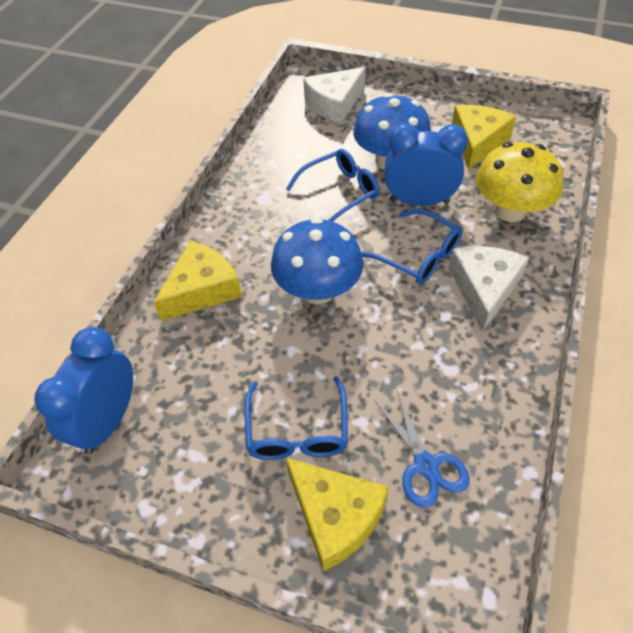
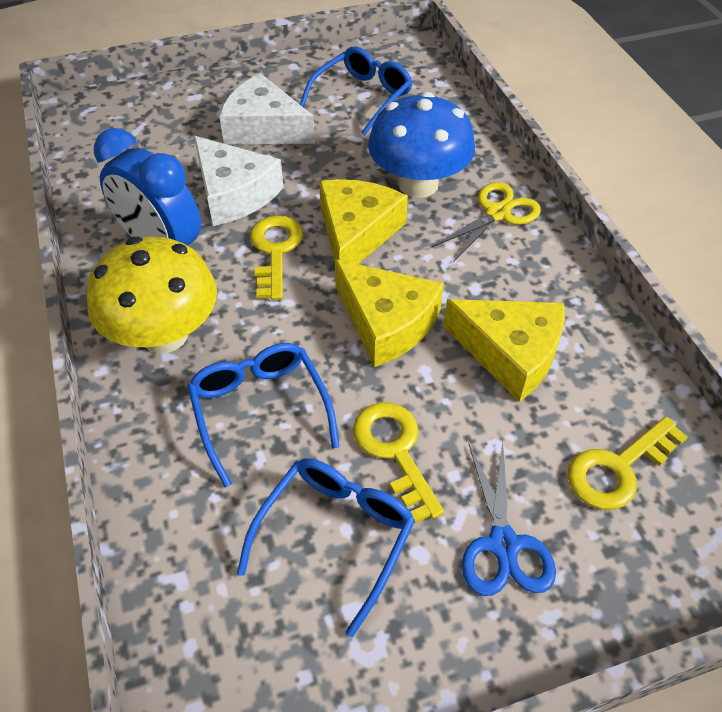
blue clock: 2 -> 1
blue mushroom: 2 -> 1
yellow key: 0 -> 3
yellow scissors: 0 -> 1

